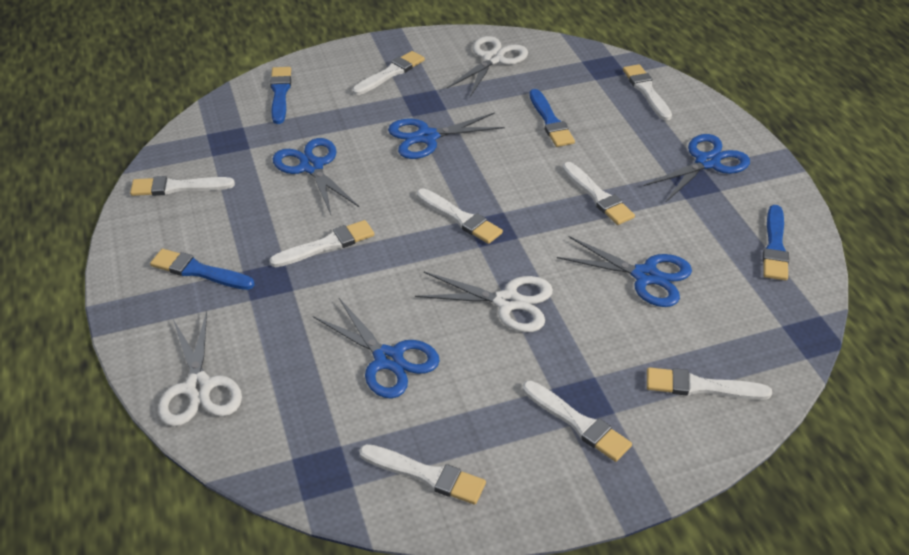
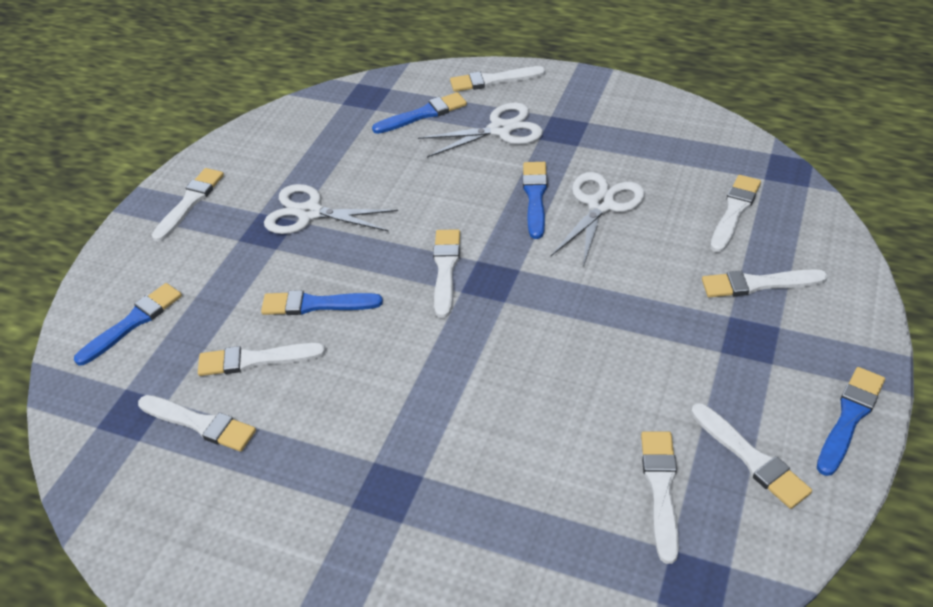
blue brush: 4 -> 5
blue scissors: 5 -> 0

